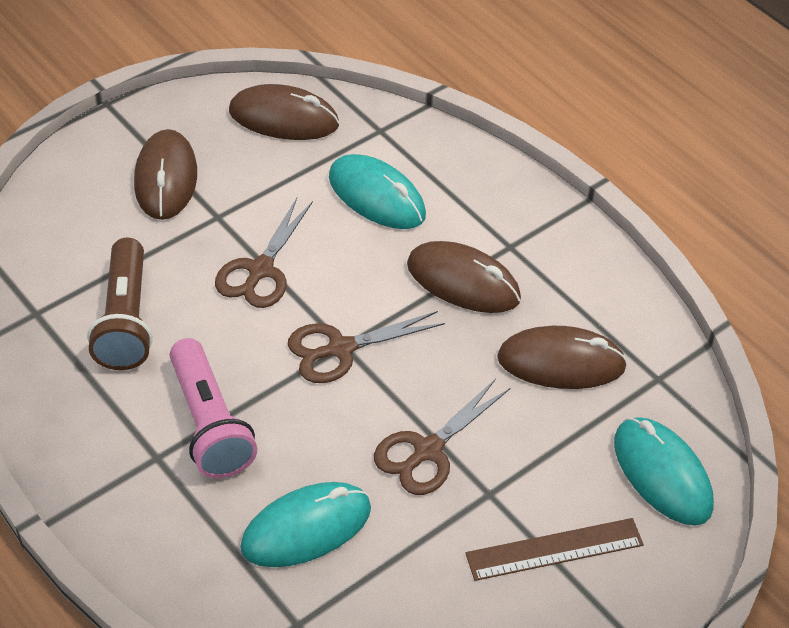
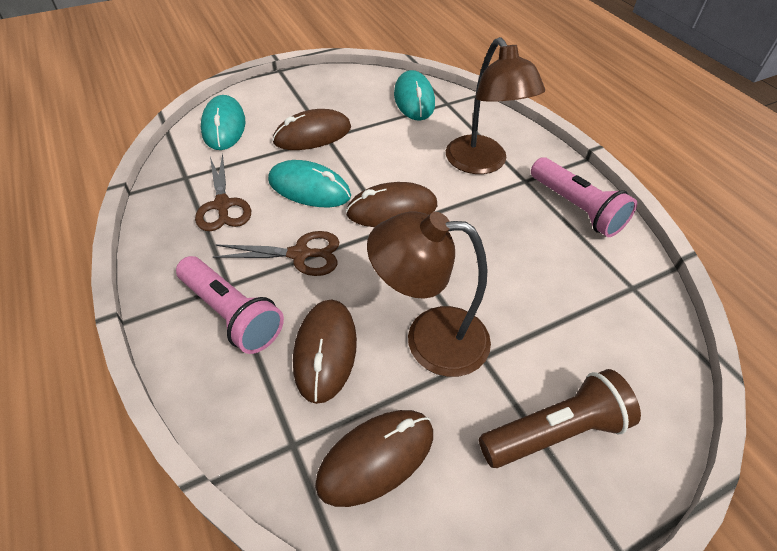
brown lamp: 0 -> 2
brown ruler: 1 -> 0
brown scissors: 3 -> 2
pink flashlight: 1 -> 2

